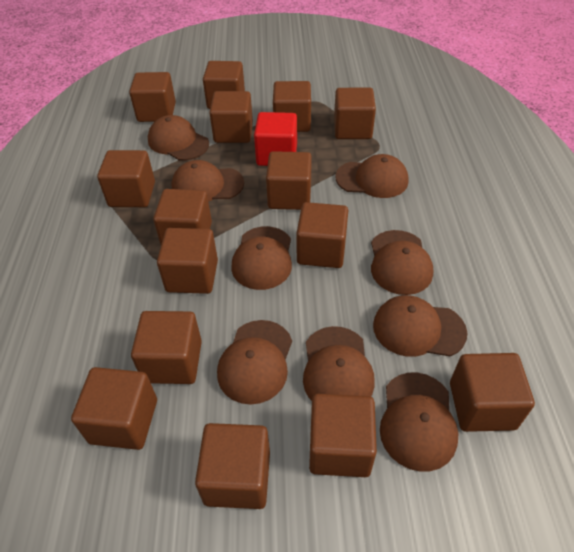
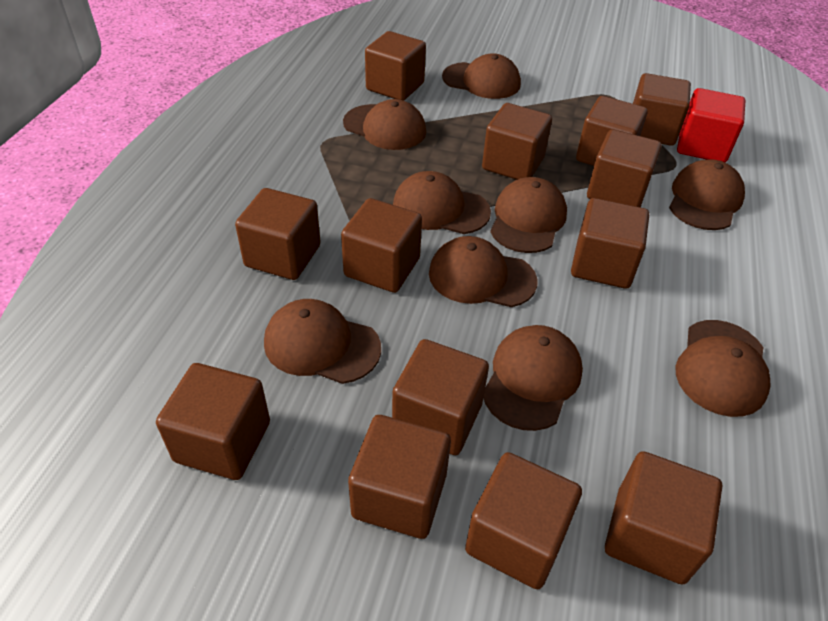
brown cube: 15 -> 13

